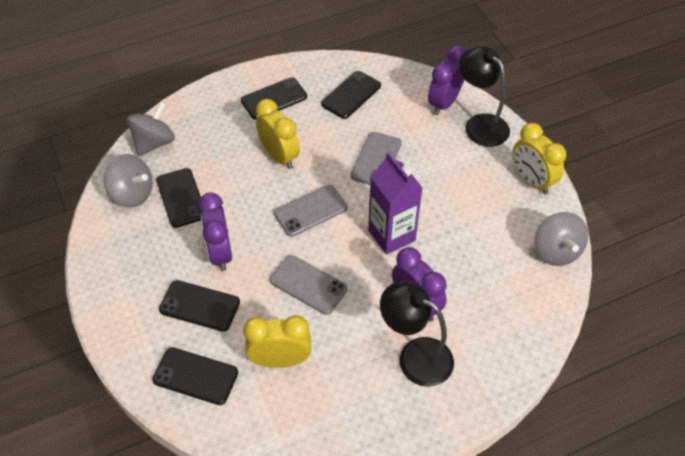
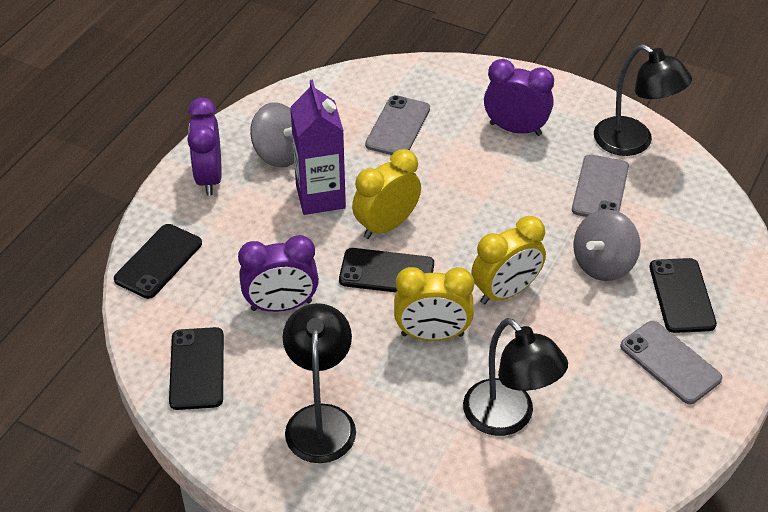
black lamp: 2 -> 3
black phone: 5 -> 4
grey spinning top: 3 -> 2

